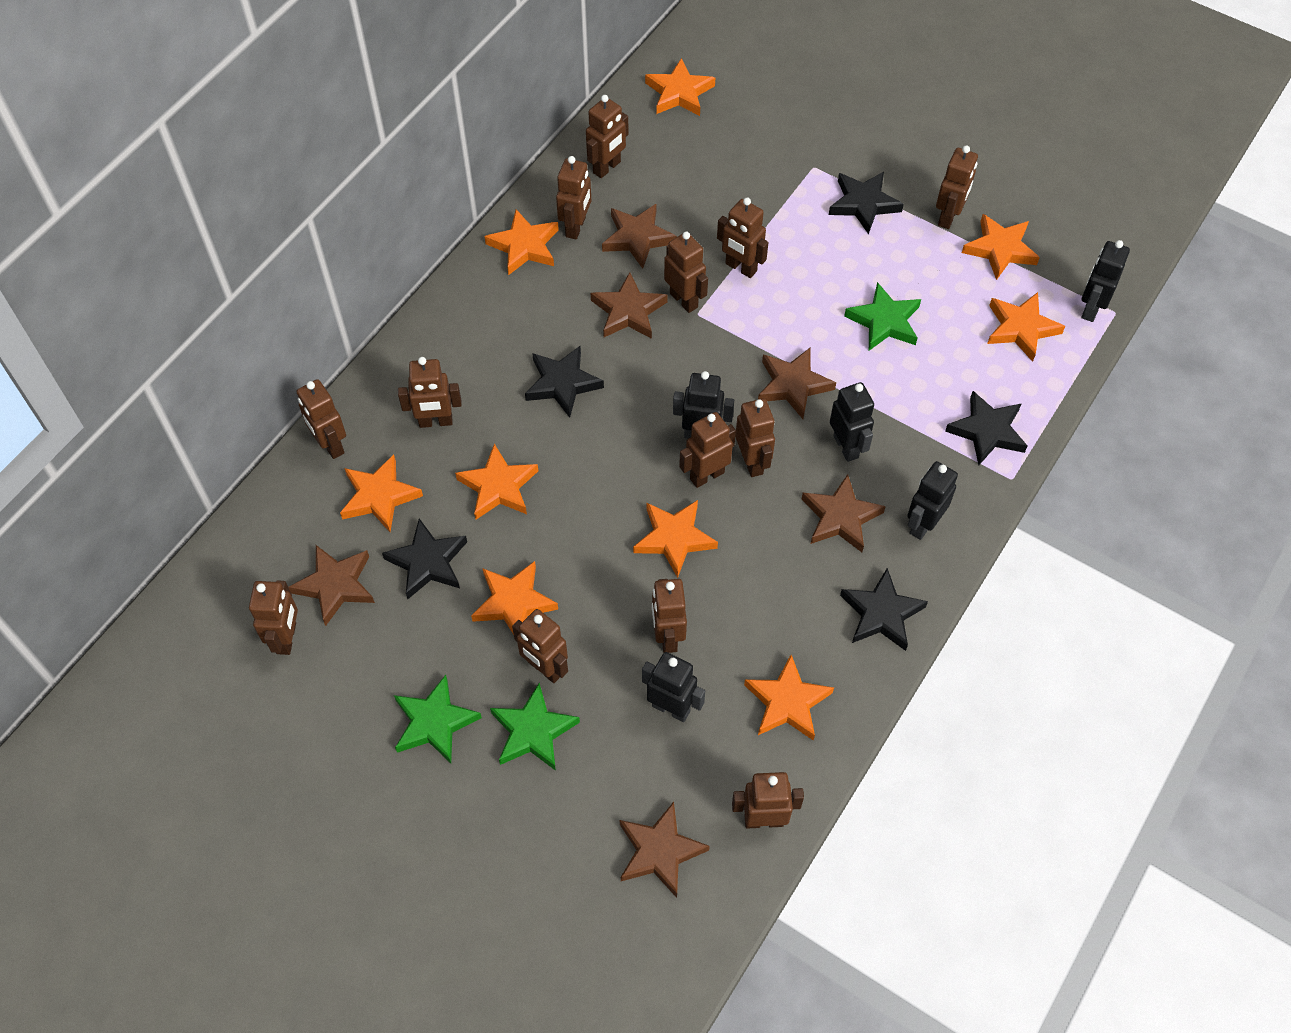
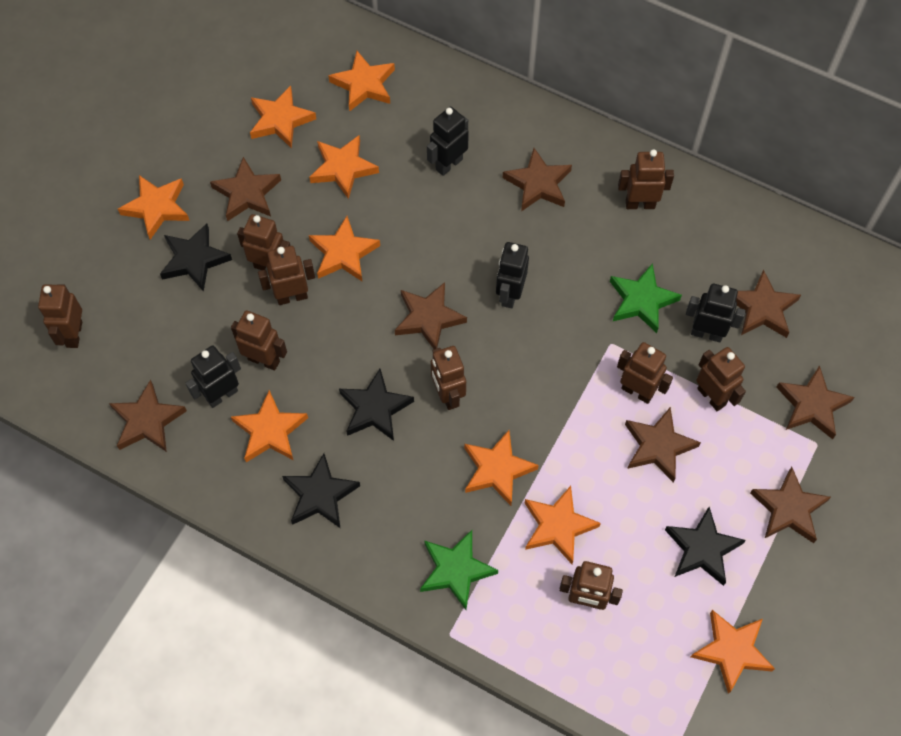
black robot: 5 -> 4
black star: 5 -> 4
brown robot: 13 -> 9
brown star: 6 -> 8
green star: 3 -> 2

